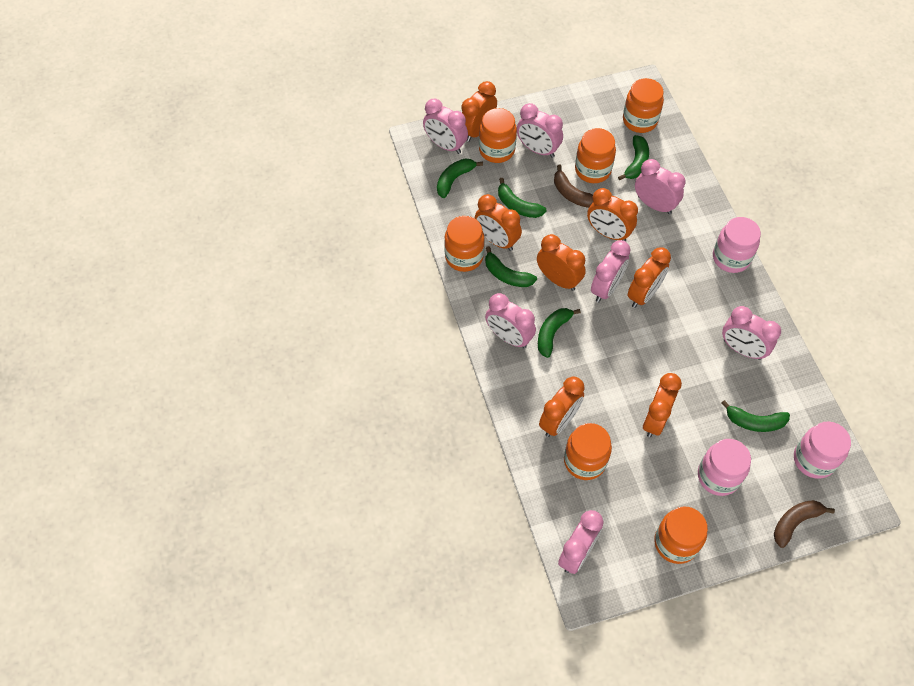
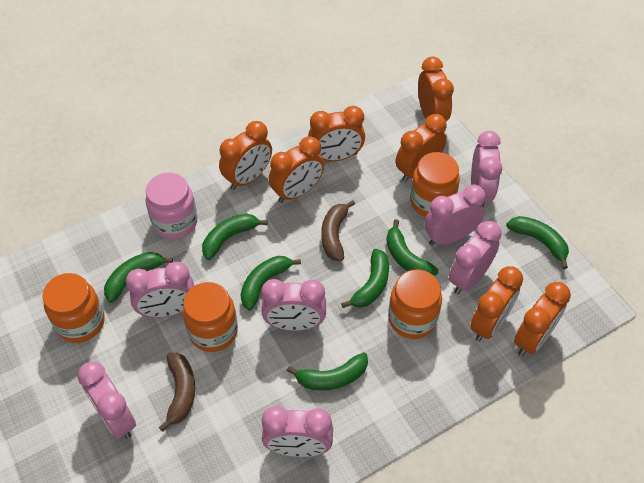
green banana: 6 -> 7
orange jar: 6 -> 4
pink jar: 3 -> 1

